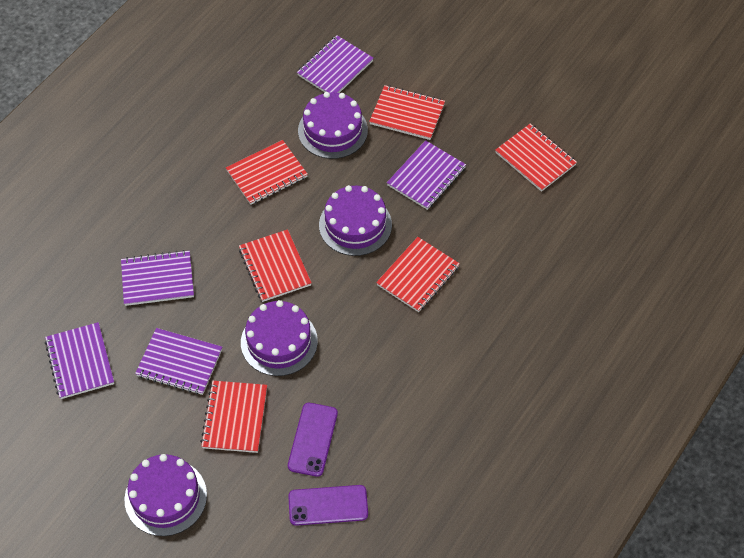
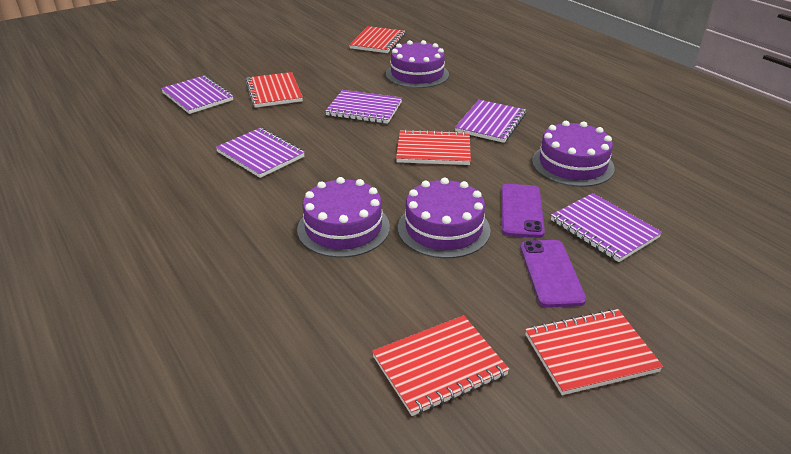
red notebook: 6 -> 5

